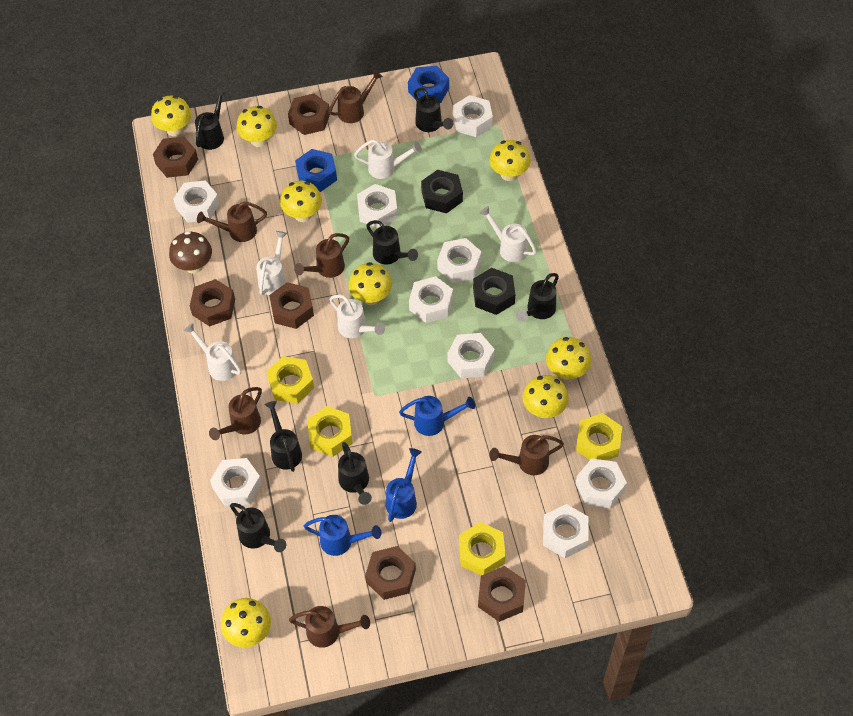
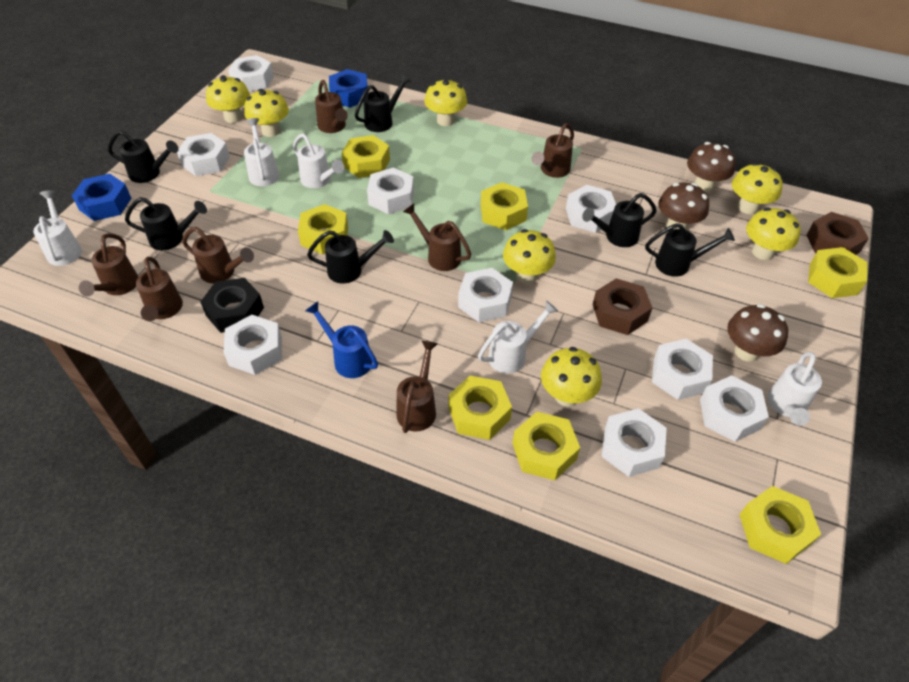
black nut: 2 -> 1
black watering can: 7 -> 6
blue watering can: 3 -> 1
brown mushroom: 1 -> 3
brown nut: 6 -> 2
brown watering can: 6 -> 7
yellow mushroom: 8 -> 7
yellow nut: 4 -> 7

